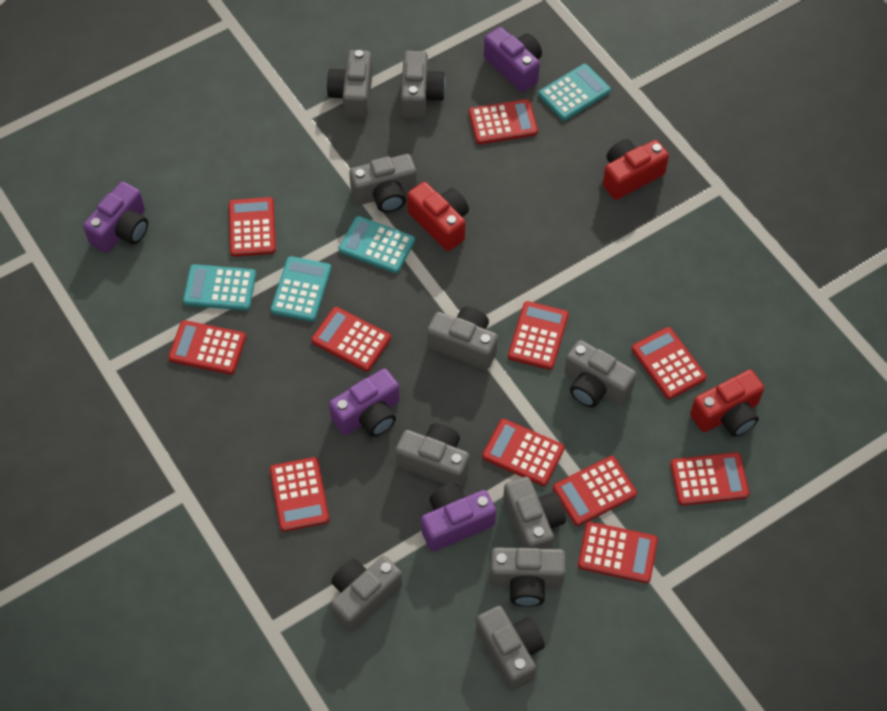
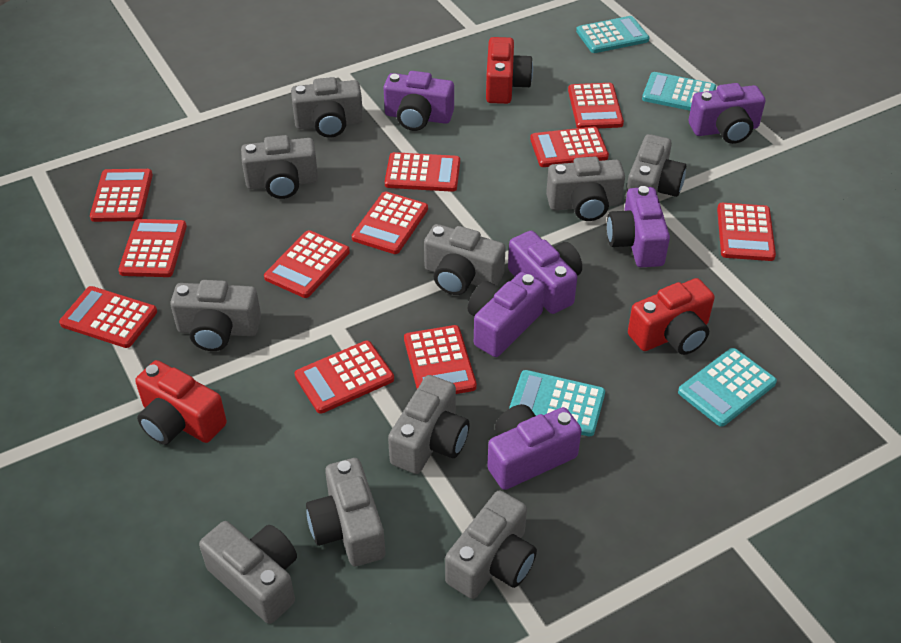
purple camera: 4 -> 6

